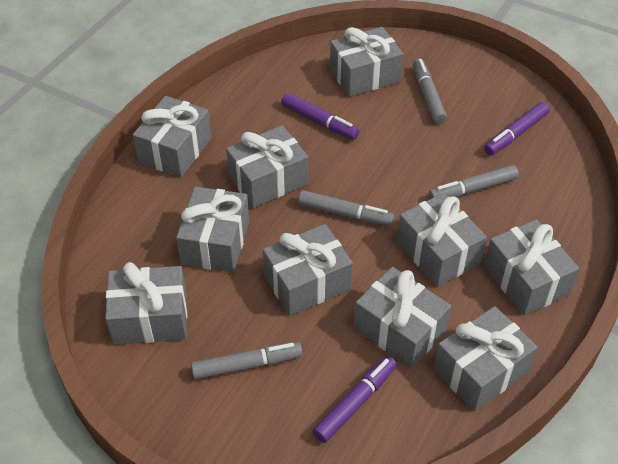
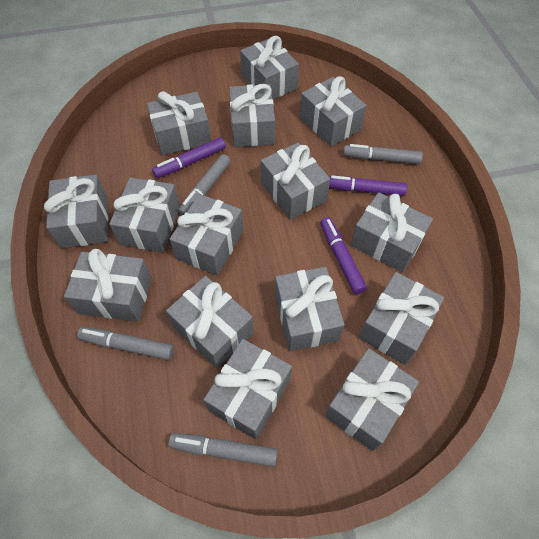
grey gift: 10 -> 15

